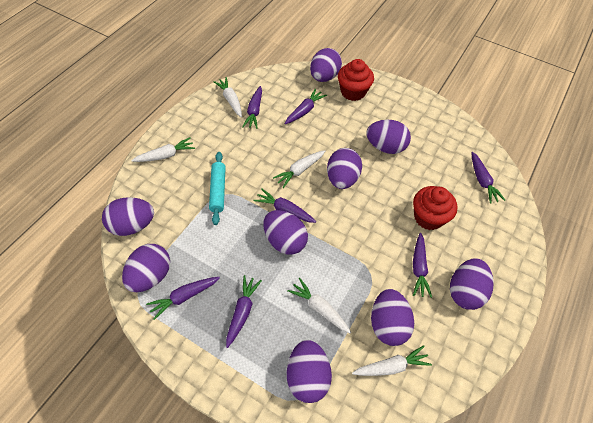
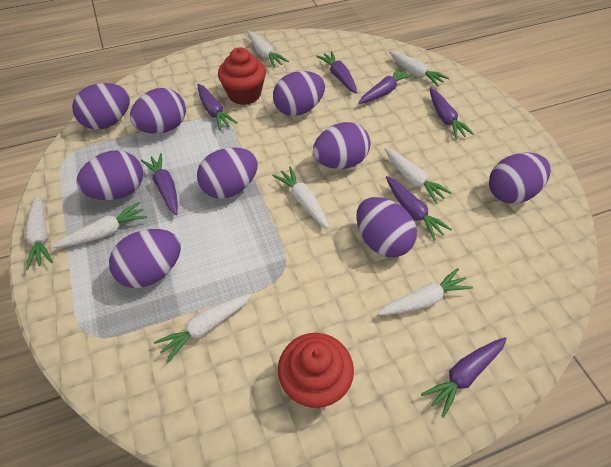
turquoise rolling pin: 1 -> 0
white carrot: 5 -> 8

